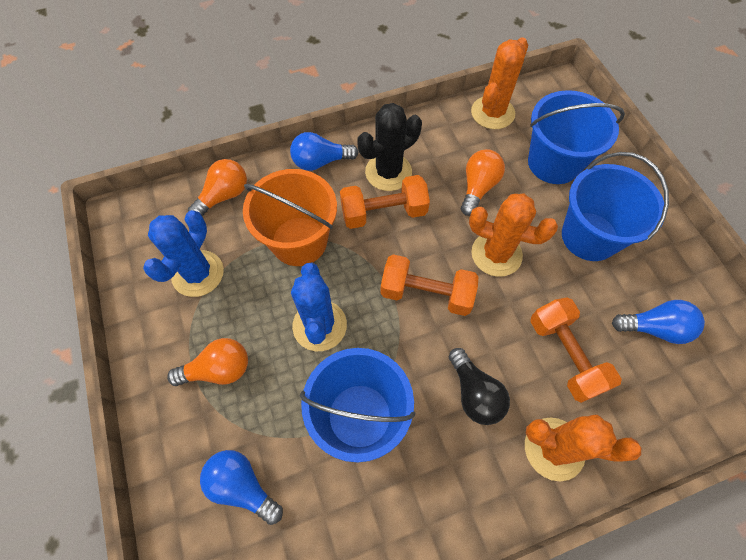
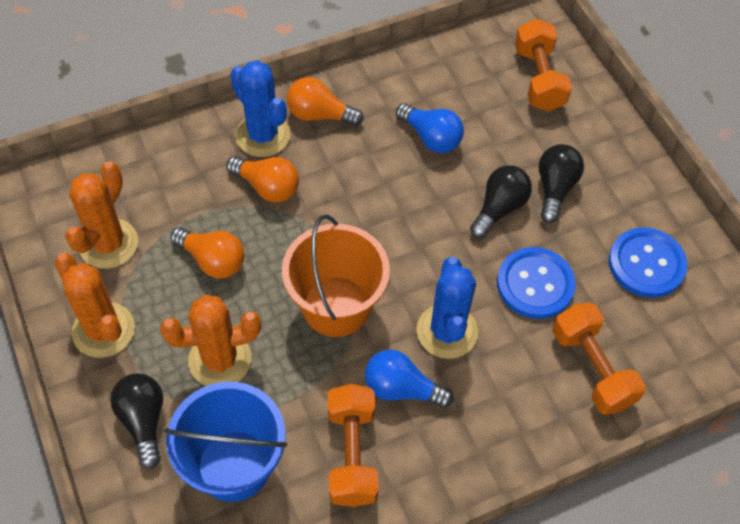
black cactus: 1 -> 0
black light bulb: 1 -> 3
blue bucket: 3 -> 1
blue button: 0 -> 2
blue light bulb: 3 -> 2

